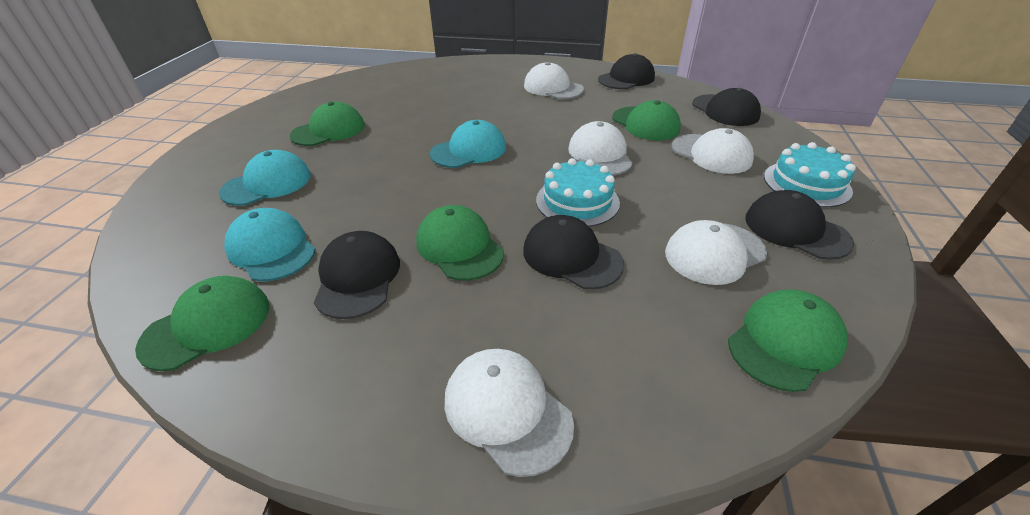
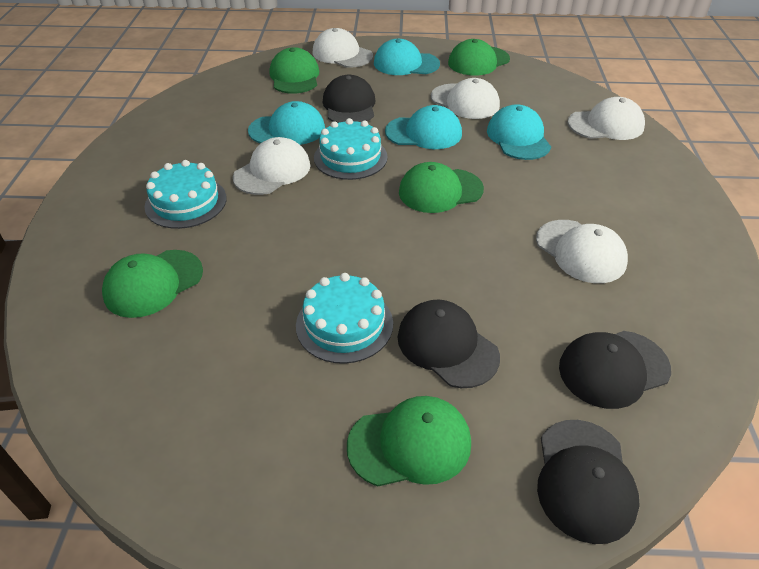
black cap: 5 -> 4
turquoise cake: 2 -> 3
turquoise cap: 3 -> 4

